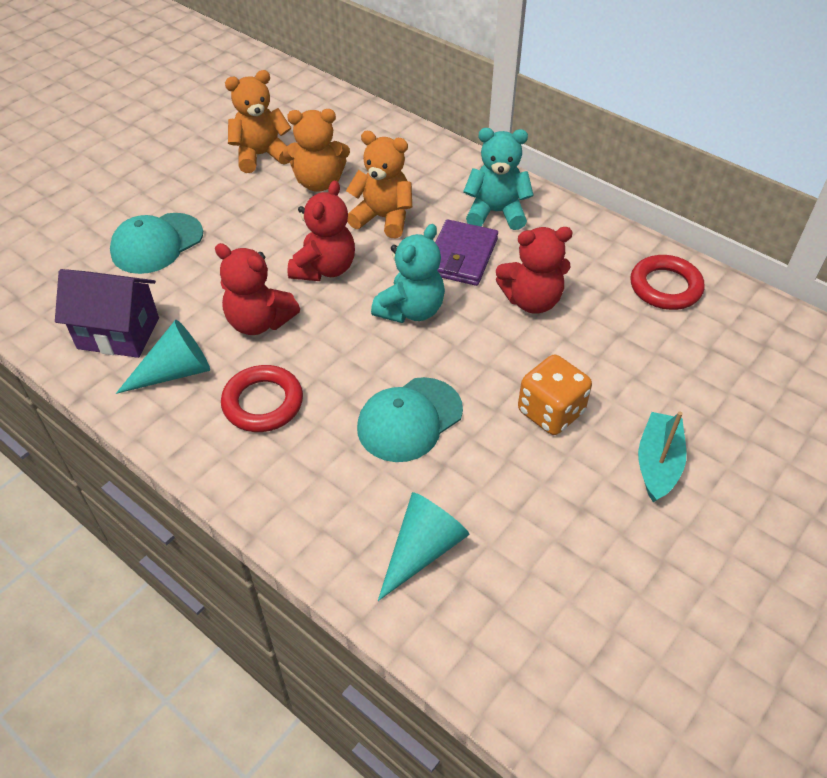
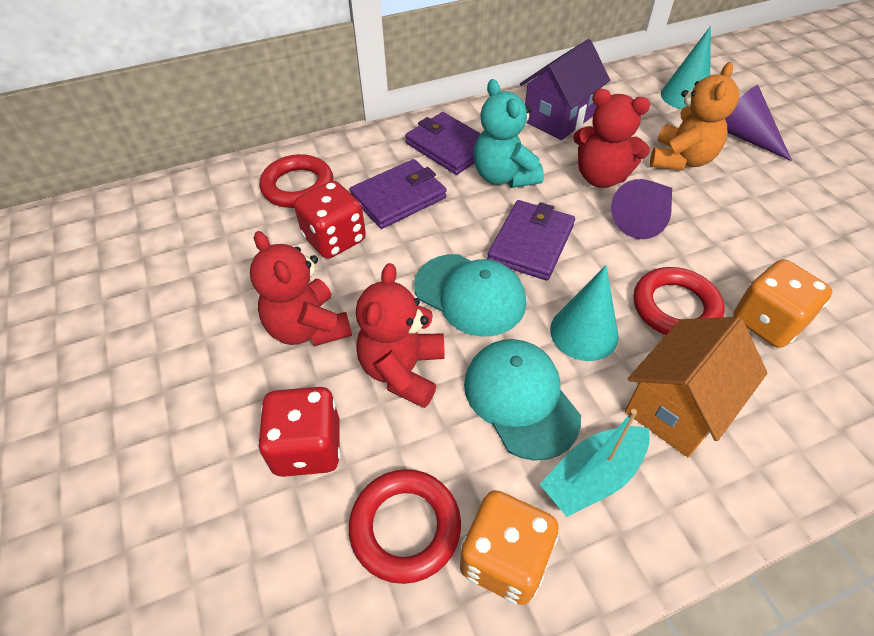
orange dice: 1 -> 2
orange house: 0 -> 1
orange teddy bear: 3 -> 1
purple cone: 0 -> 2
purple wallet: 1 -> 3
red dice: 0 -> 2
red ring: 2 -> 3
turquoise teddy bear: 2 -> 1

